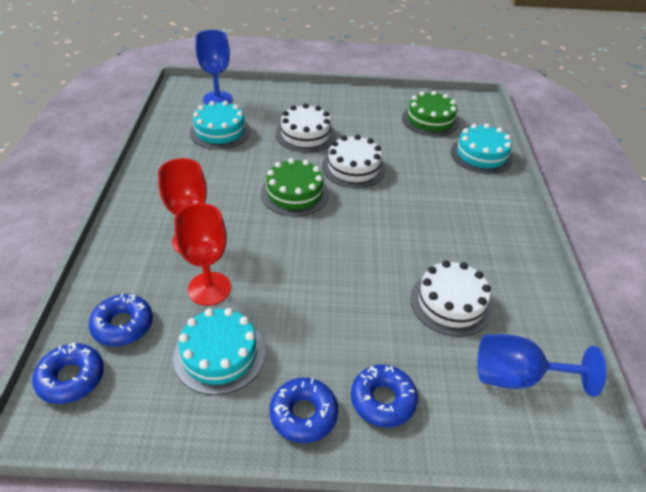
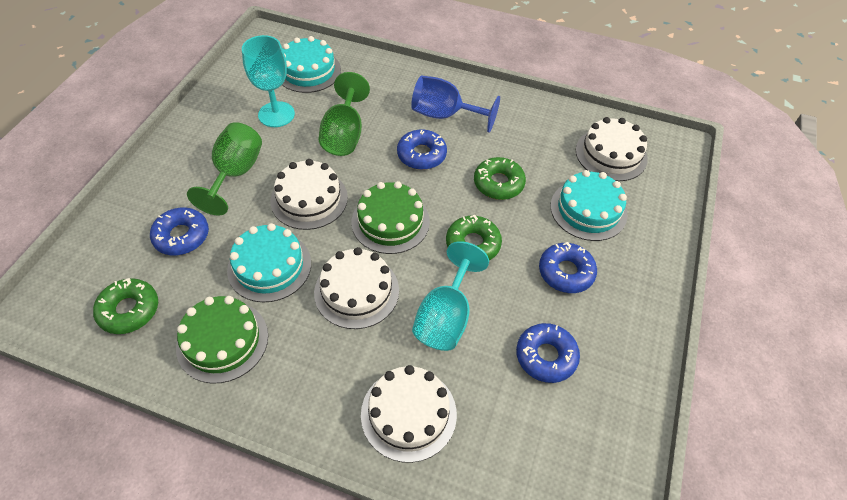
blue goblet: 2 -> 1
green donut: 0 -> 3
green goblet: 0 -> 2
red goblet: 2 -> 0
turquoise goblet: 0 -> 2
white cake: 3 -> 4

